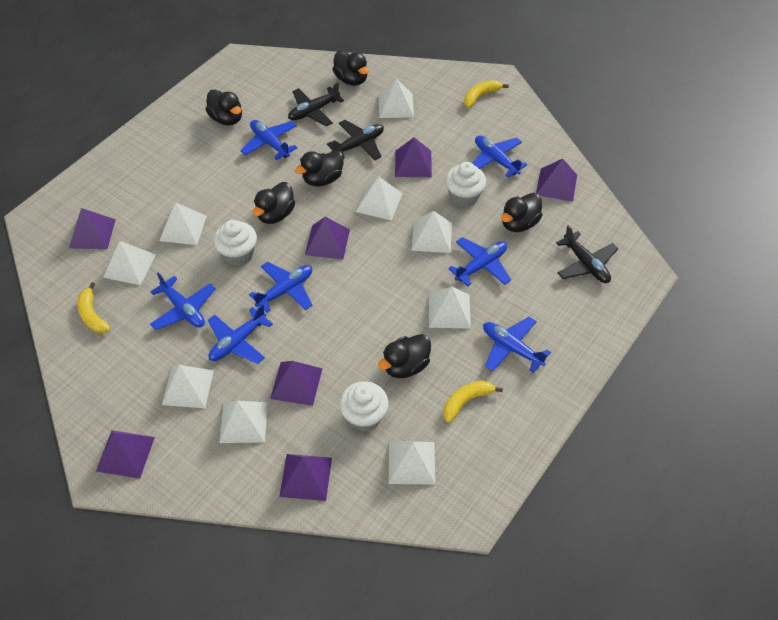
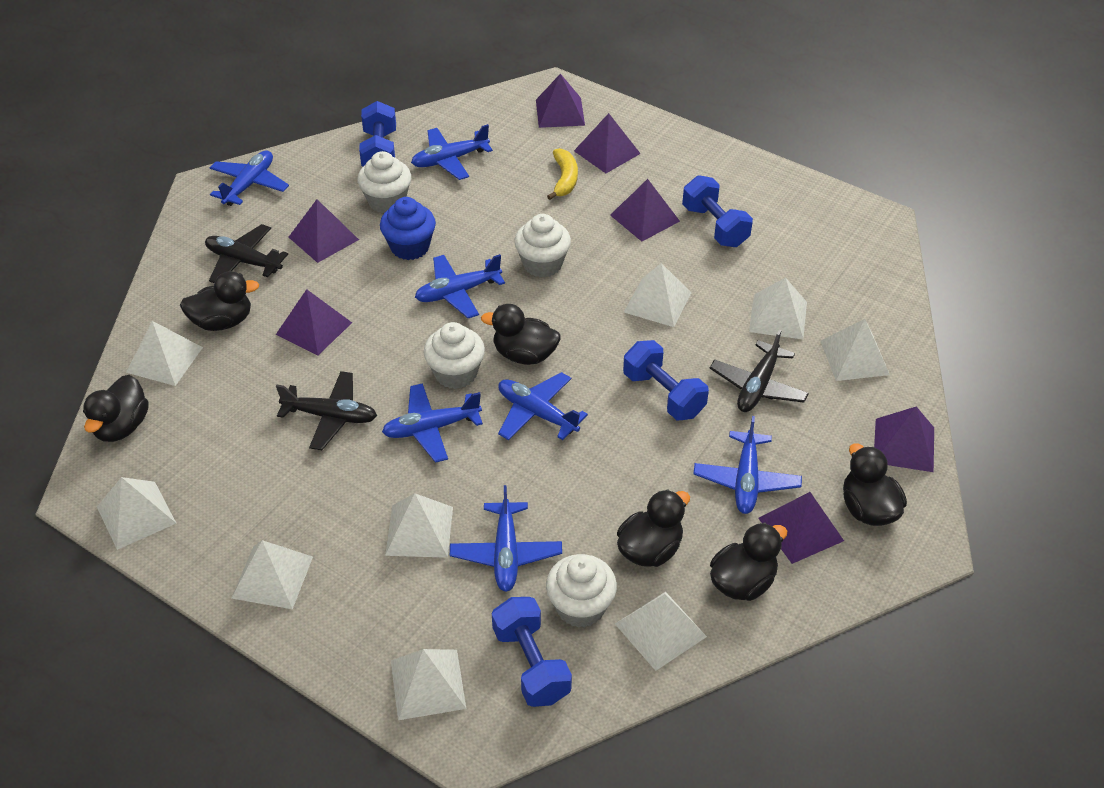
blue cupcake: 0 -> 1
blue dumbbell: 0 -> 4
white cupcake: 3 -> 4
yellow banana: 3 -> 1

